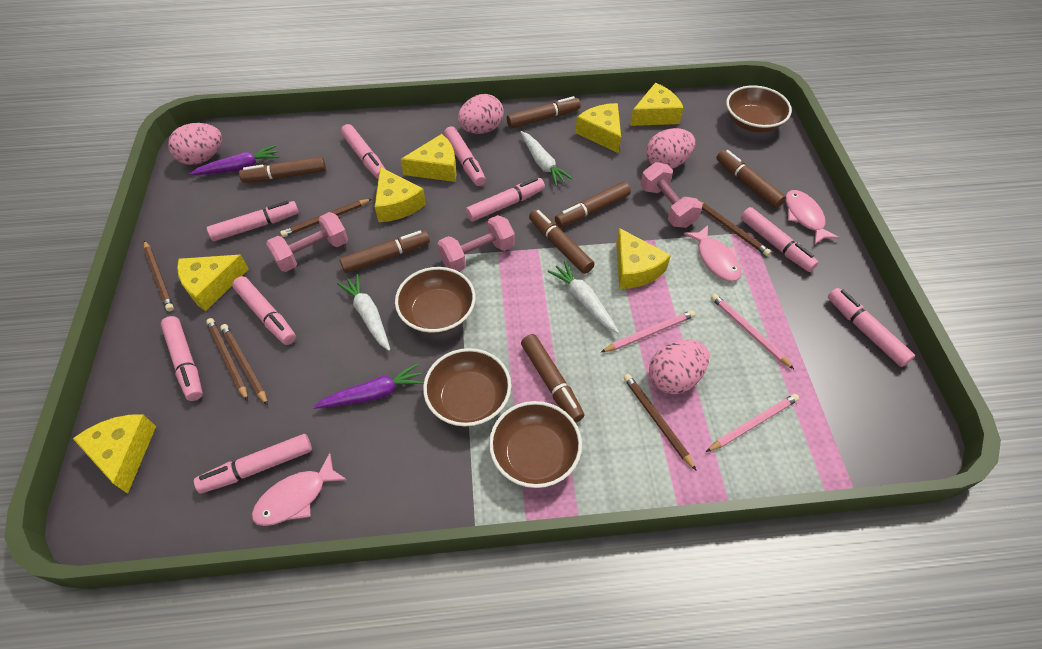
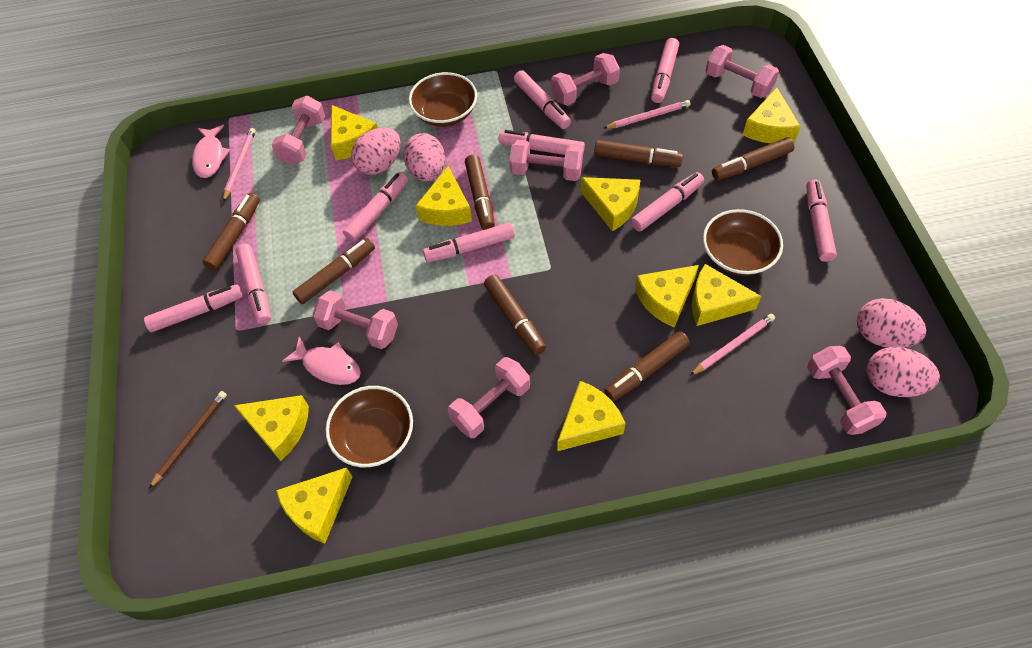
brown bowl: 4 -> 3
brown pencil: 6 -> 1
pink dumbbell: 3 -> 7
pink fish: 3 -> 2
purple carrot: 2 -> 0
white carrot: 3 -> 0
yellow cheese: 7 -> 9

